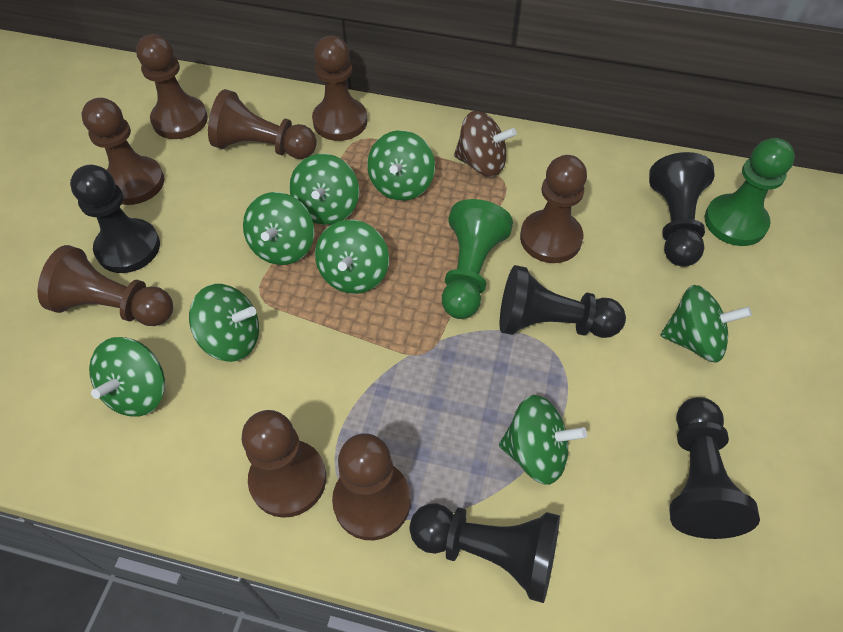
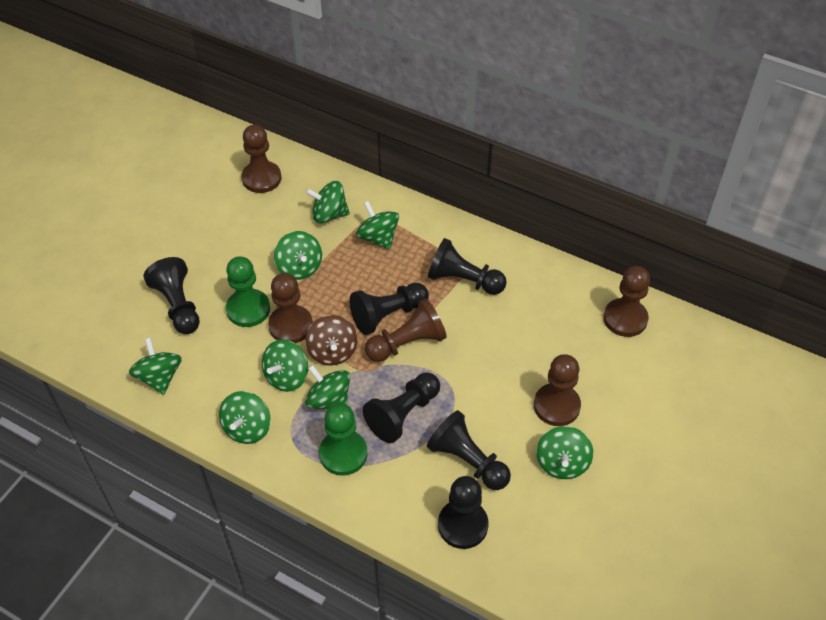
black pawn: 5 -> 6
brown pawn: 8 -> 5

